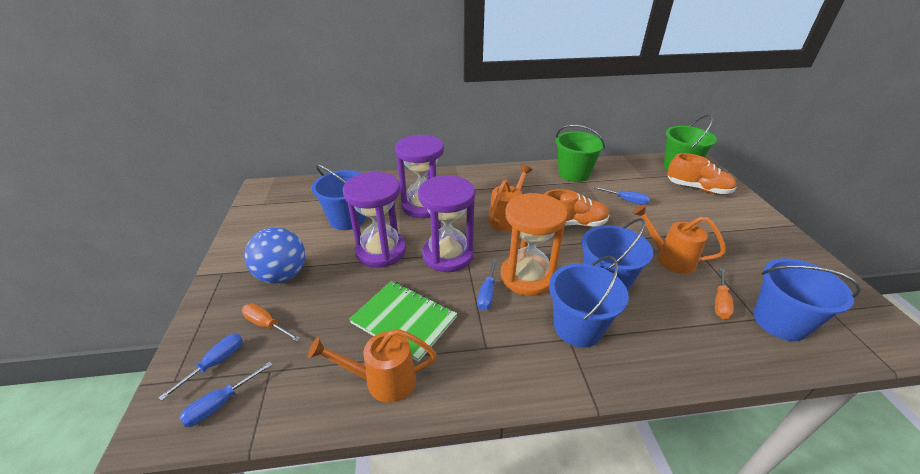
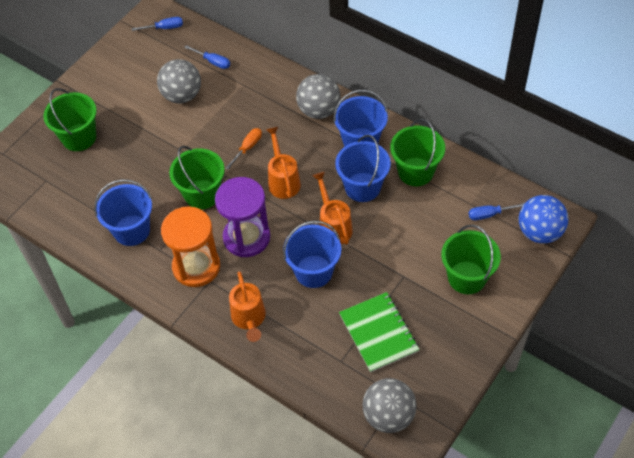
blue screwdriver: 4 -> 3
green bucket: 2 -> 4
grey ball: 0 -> 3
orange screwdriver: 2 -> 1
orange shoe: 2 -> 0
purple hourglass: 3 -> 1

